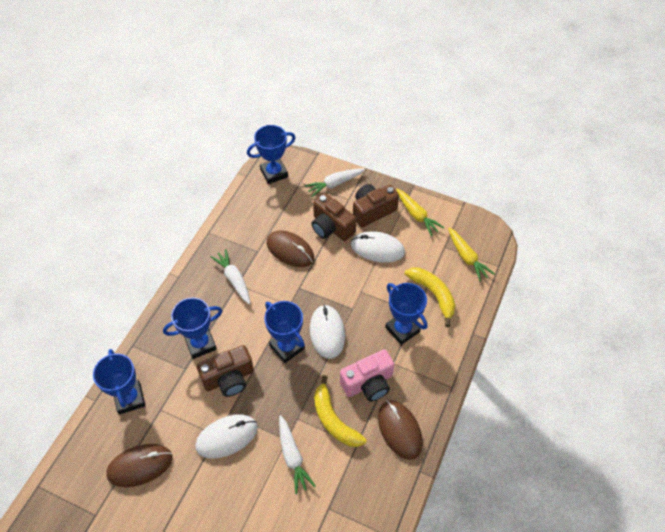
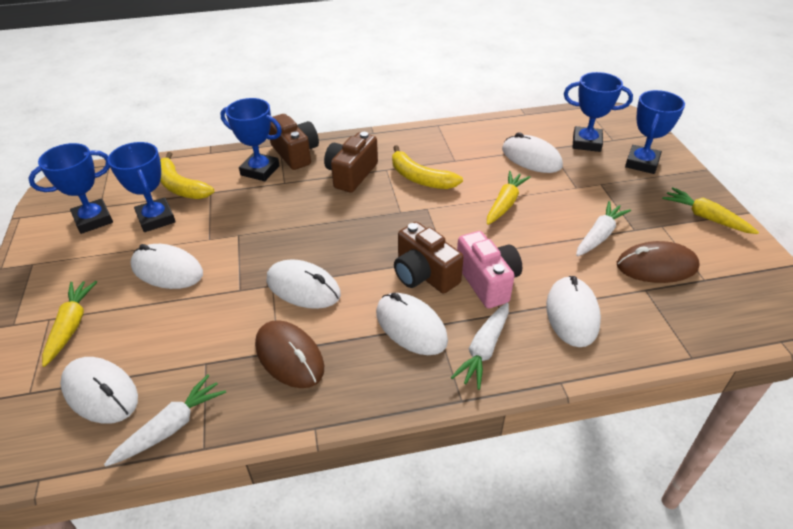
brown mouse: 3 -> 2
white mouse: 3 -> 6
yellow carrot: 2 -> 3

